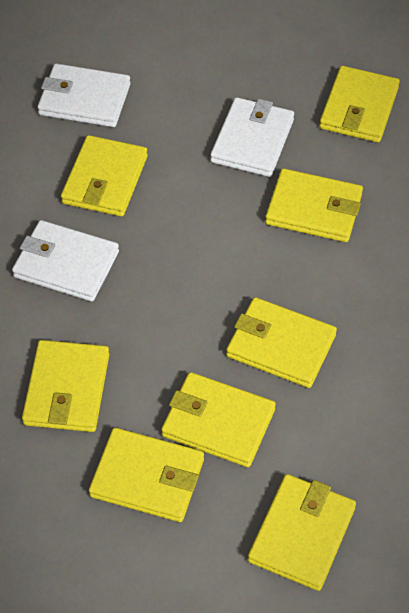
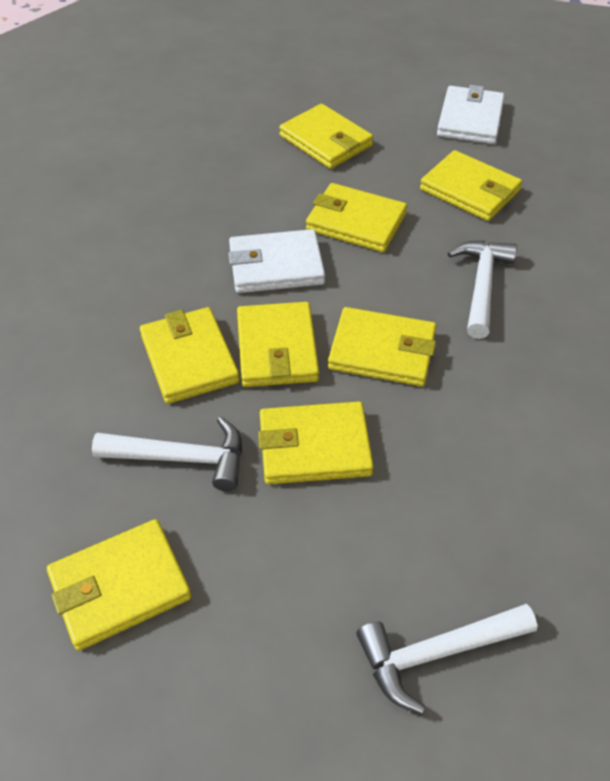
white hammer: 0 -> 3
white wallet: 3 -> 2

